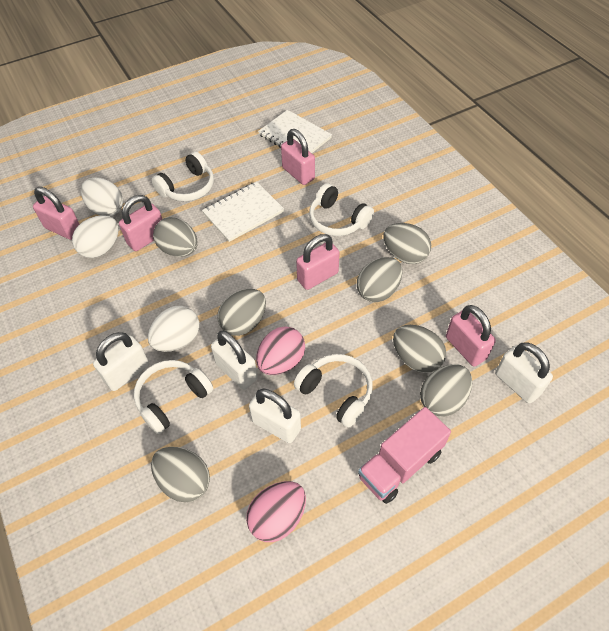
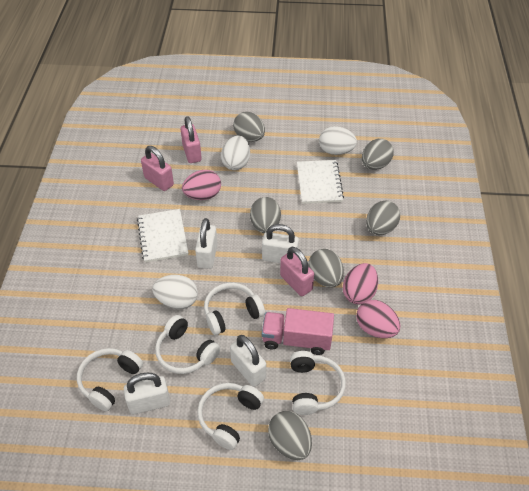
grey egg: 7 -> 6
pink egg: 2 -> 3
pink padlock: 5 -> 3
white headphones: 4 -> 5

